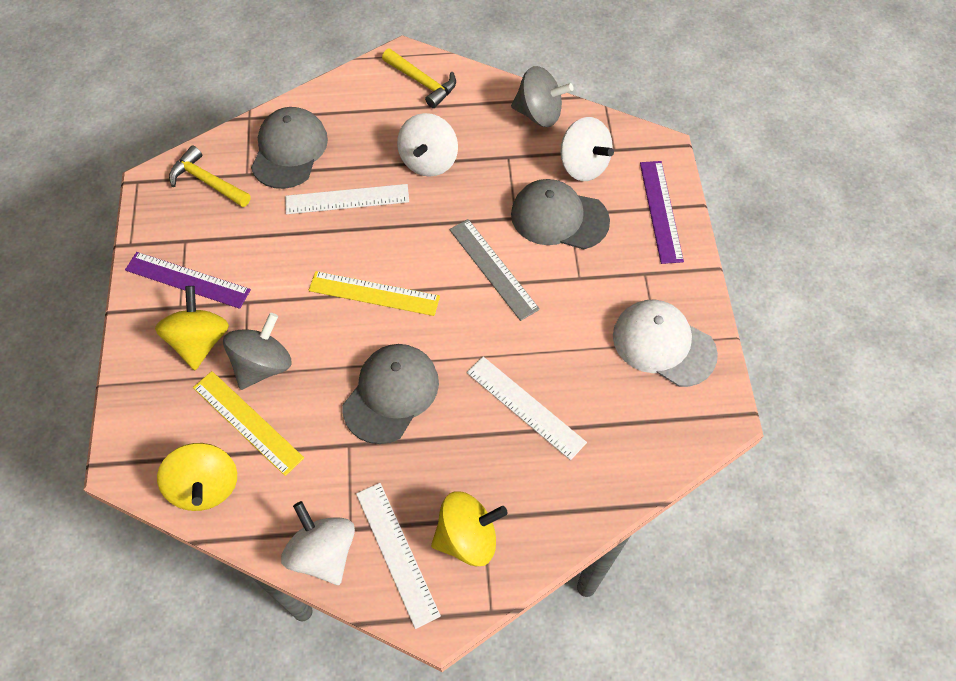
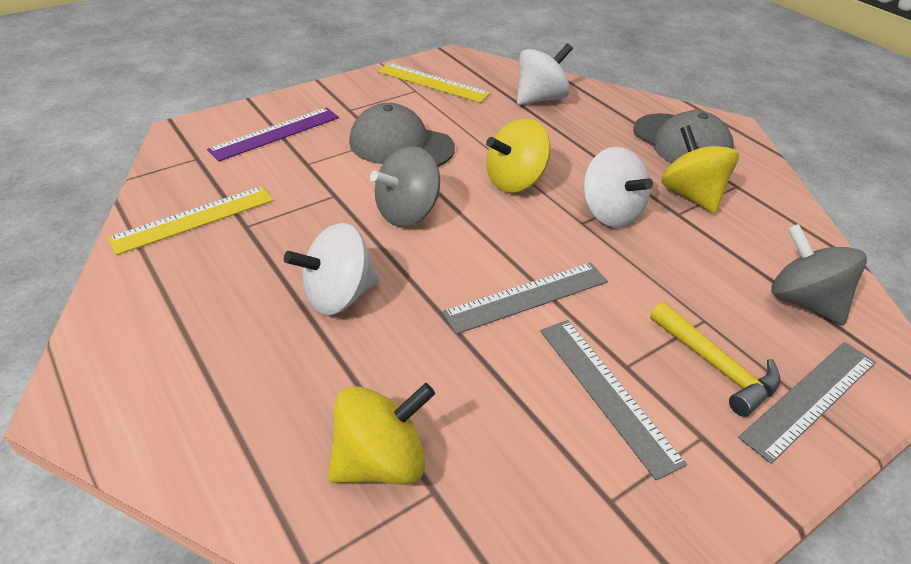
grey cap: 3 -> 2
grey ruler: 1 -> 3
purple ruler: 2 -> 1
white cap: 1 -> 0
white ruler: 3 -> 0
yellow hammer: 2 -> 1

